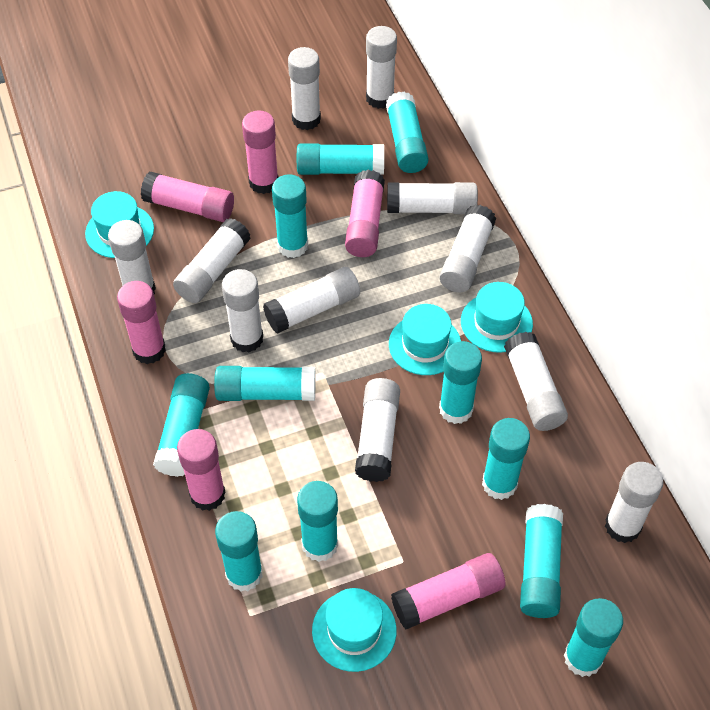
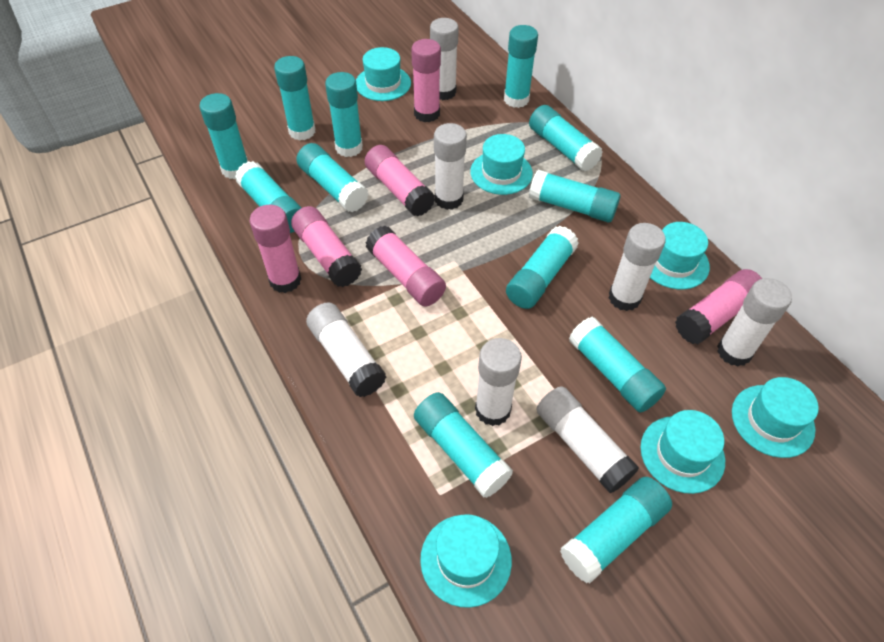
turquoise glue stick: 11 -> 12
turquoise hat: 4 -> 6
white glue stick: 11 -> 7

